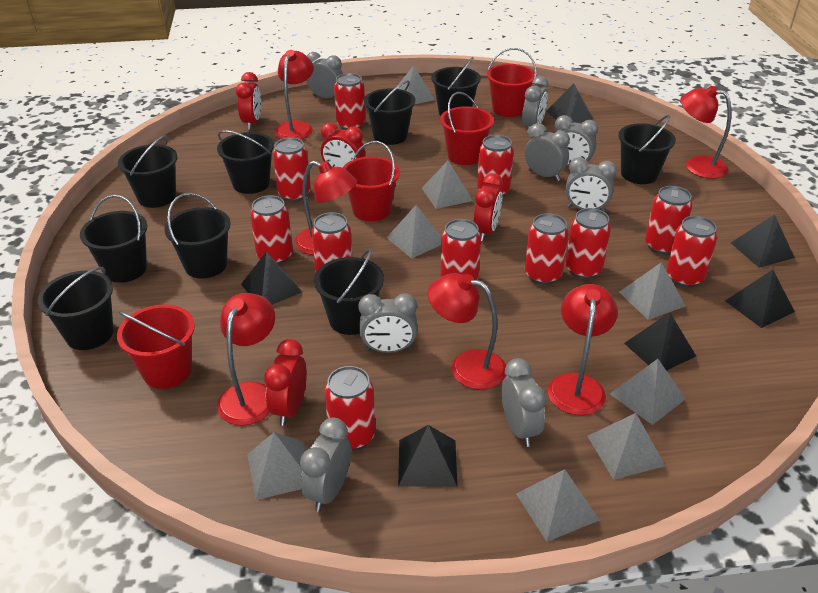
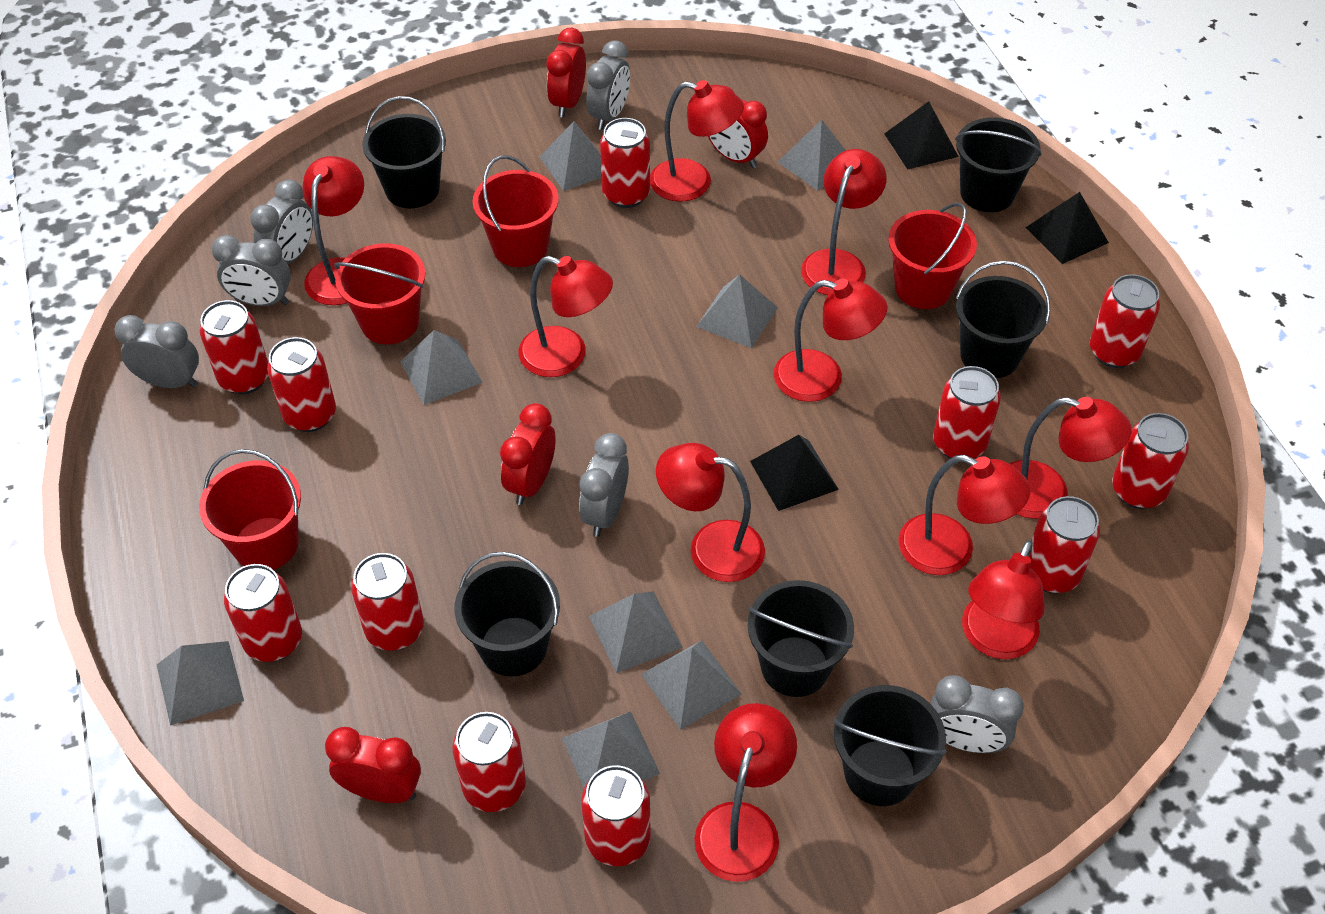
black bucket: 9 -> 6
black pyramid: 6 -> 3
grey clock: 8 -> 6
red lamp: 6 -> 10

